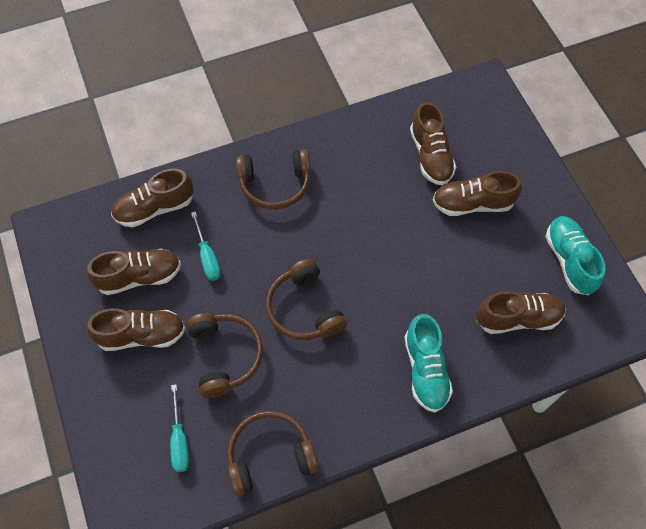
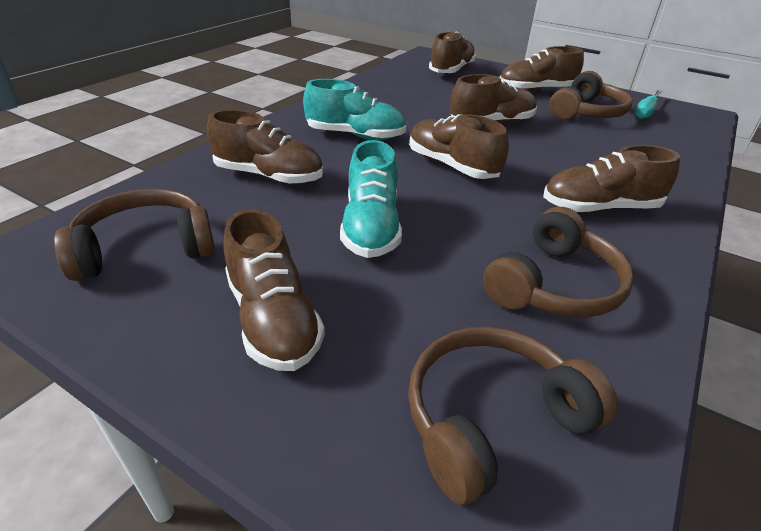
brown shoe: 6 -> 7
turquoise screwdriver: 2 -> 1

